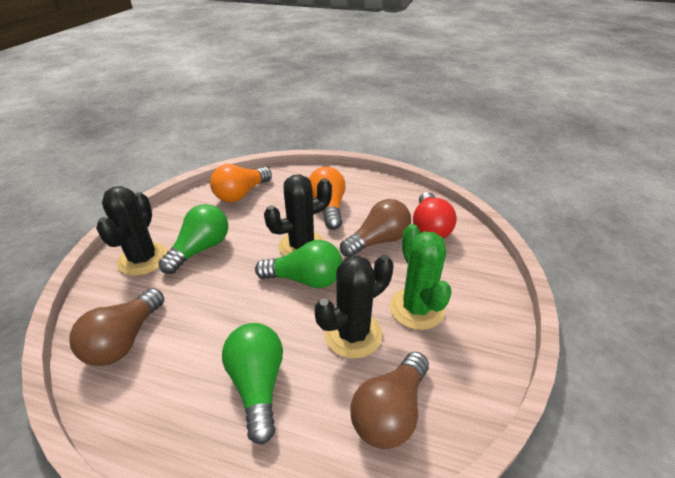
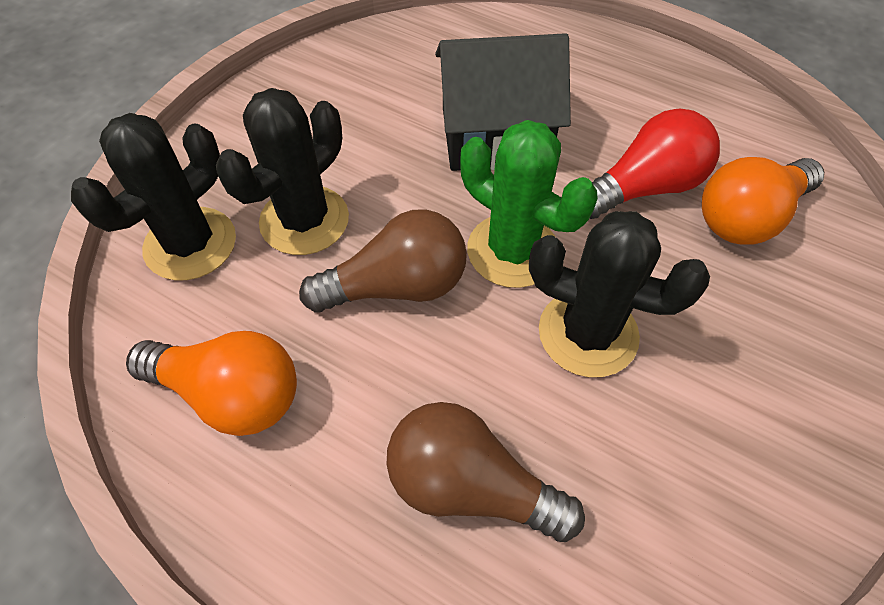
black house: 0 -> 1
brown light bulb: 3 -> 2
green light bulb: 3 -> 0

